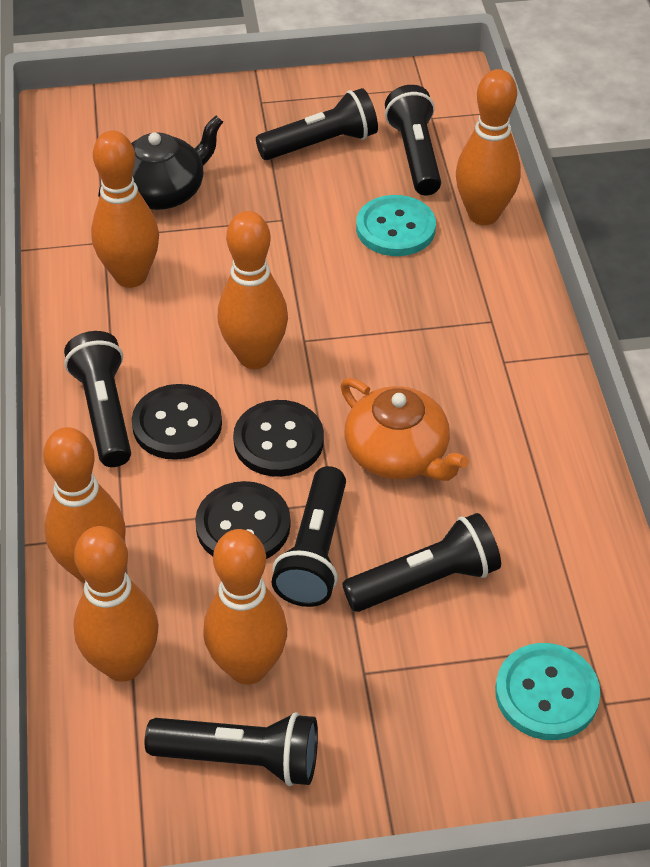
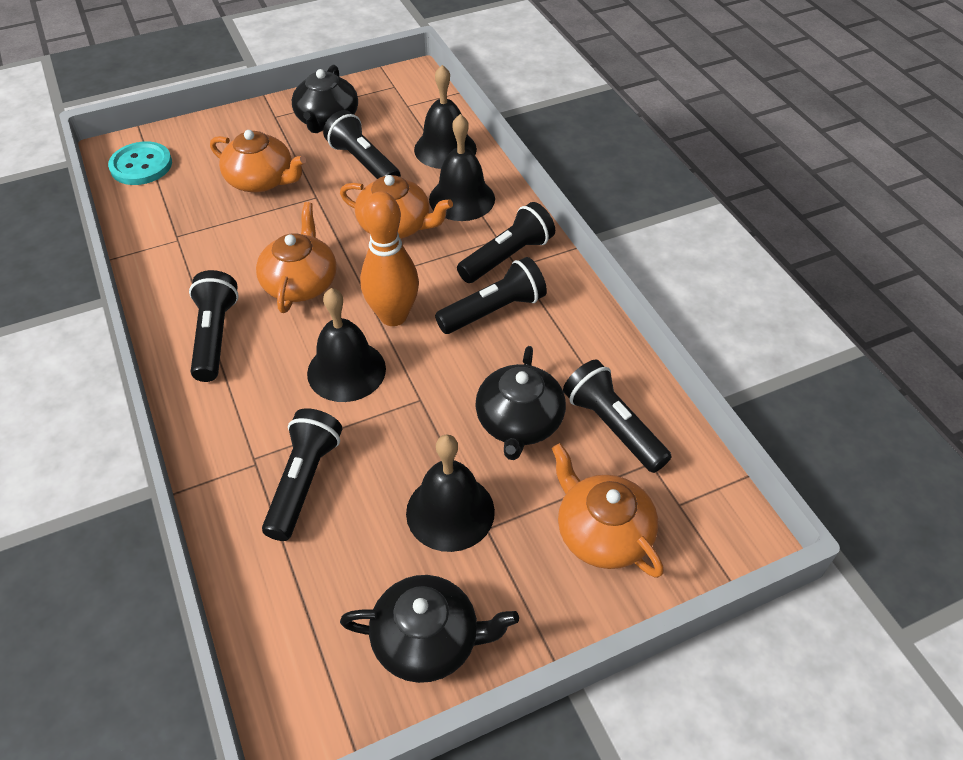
black bell: 0 -> 4
black button: 3 -> 0
black teapot: 1 -> 3
orange bowling pin: 6 -> 1
orange teapot: 1 -> 4
turquoise button: 2 -> 1

